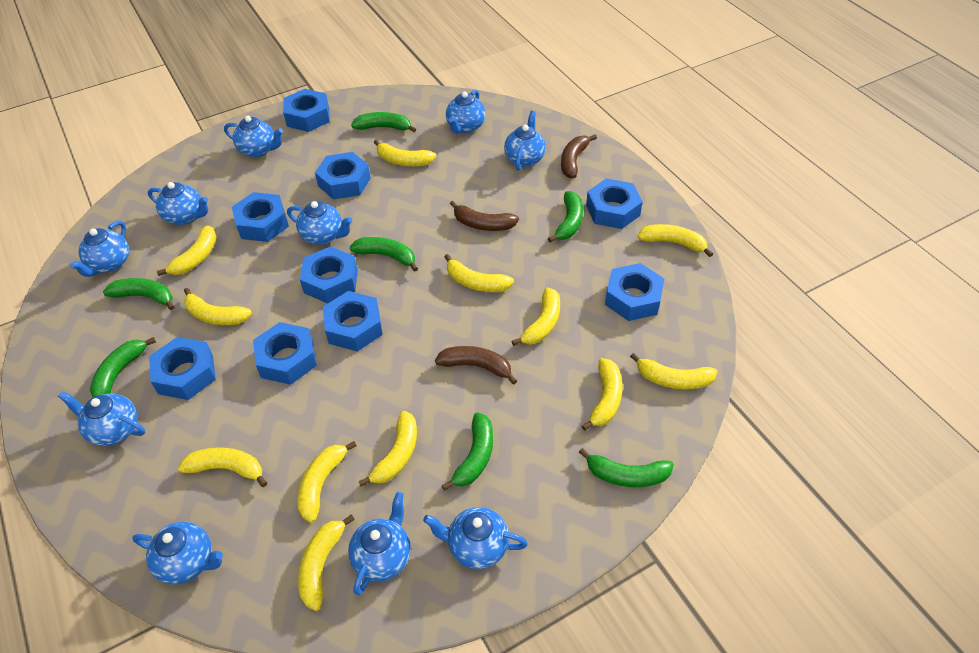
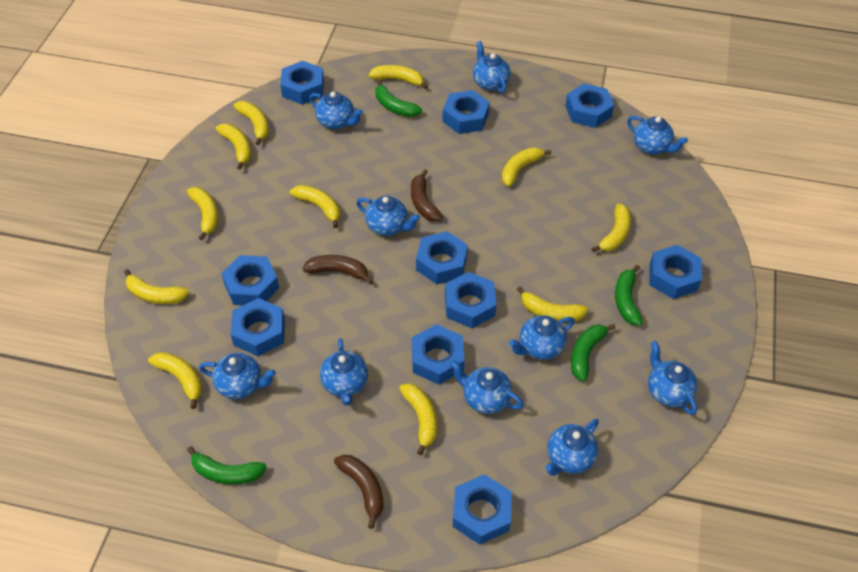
blue nut: 9 -> 10
green banana: 7 -> 4
yellow banana: 12 -> 11

